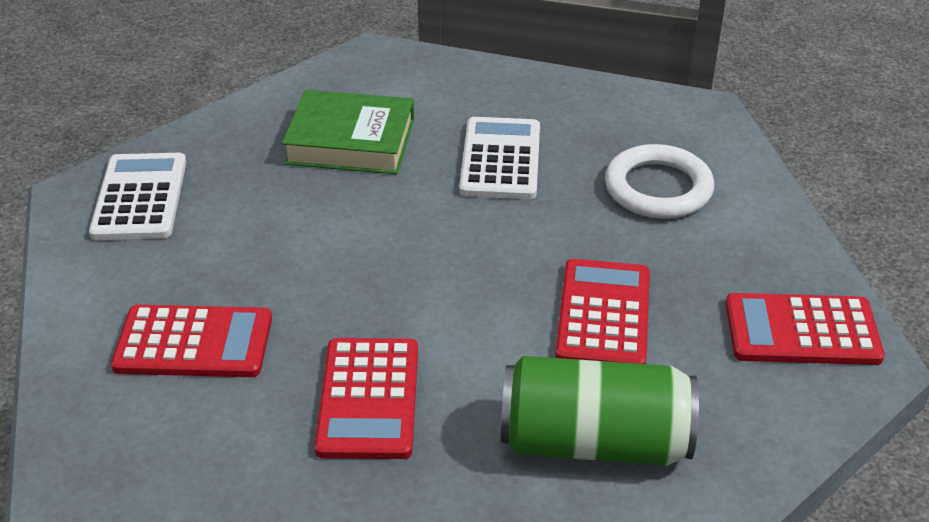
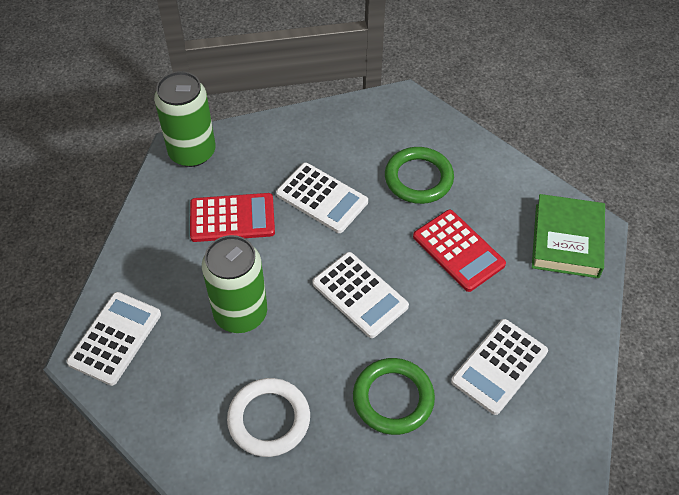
green can: 1 -> 2
green ring: 0 -> 2
red calculator: 4 -> 2
white calculator: 2 -> 4

